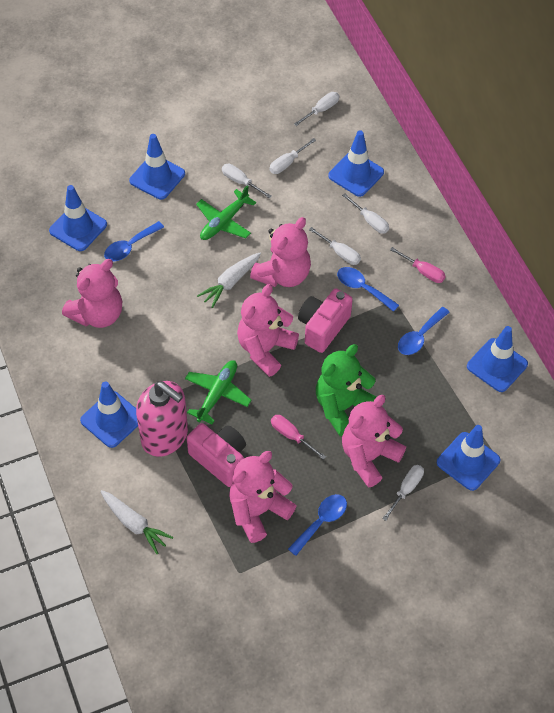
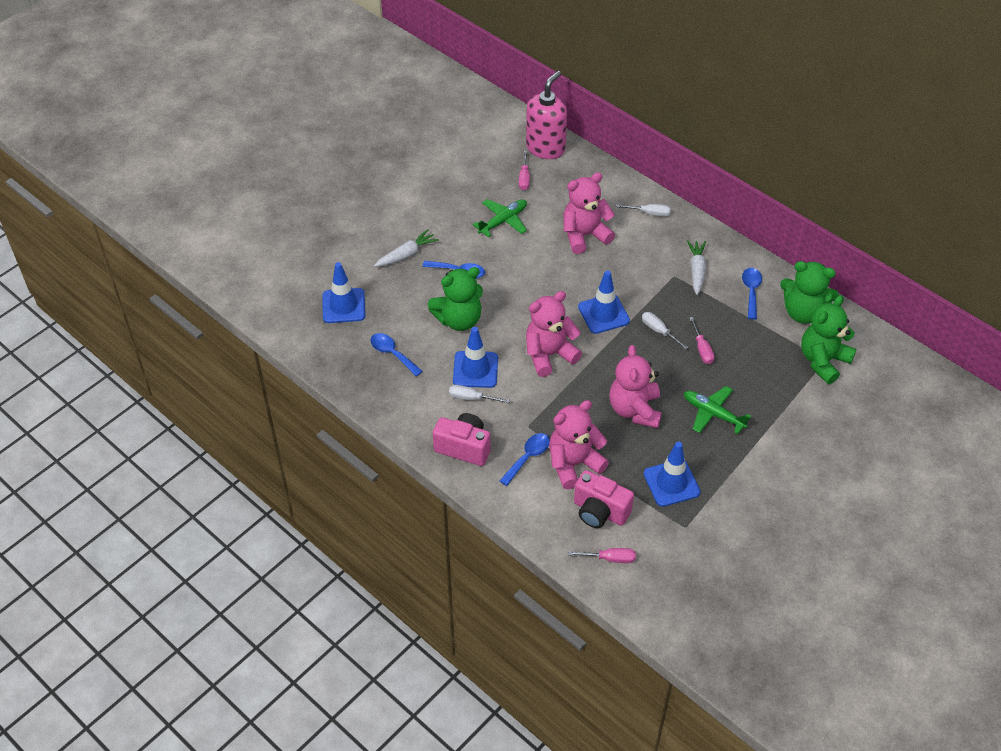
blue traffic cone: 6 -> 4
green teddy bear: 1 -> 3
pink screwdriver: 2 -> 3
pink teddy bear: 5 -> 4
white screwdriver: 6 -> 3

